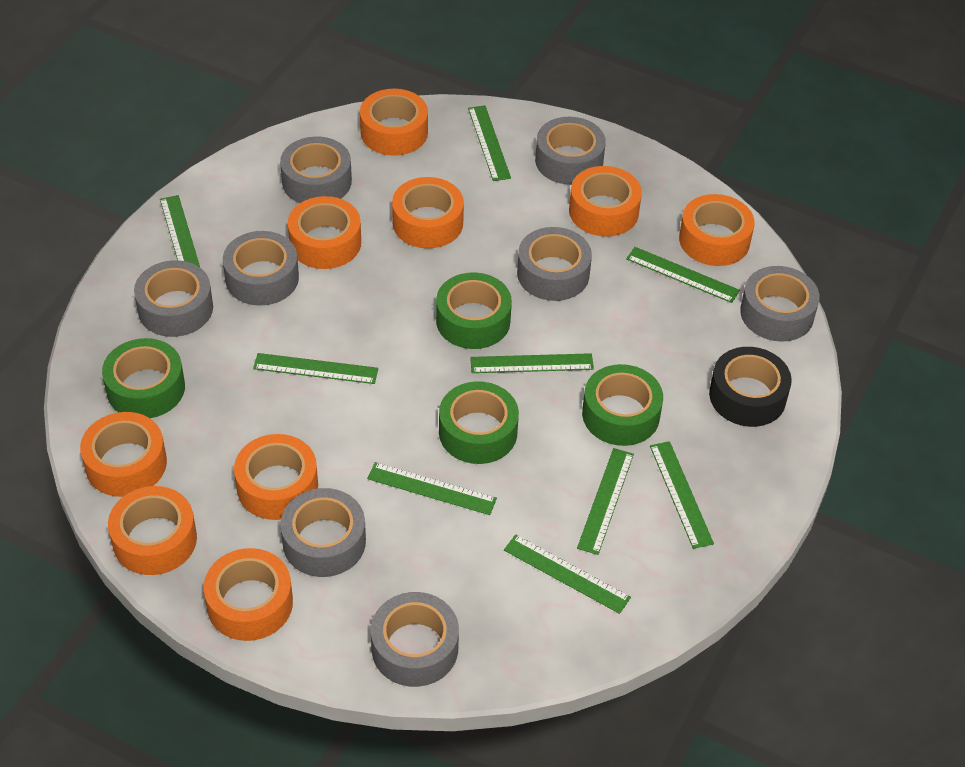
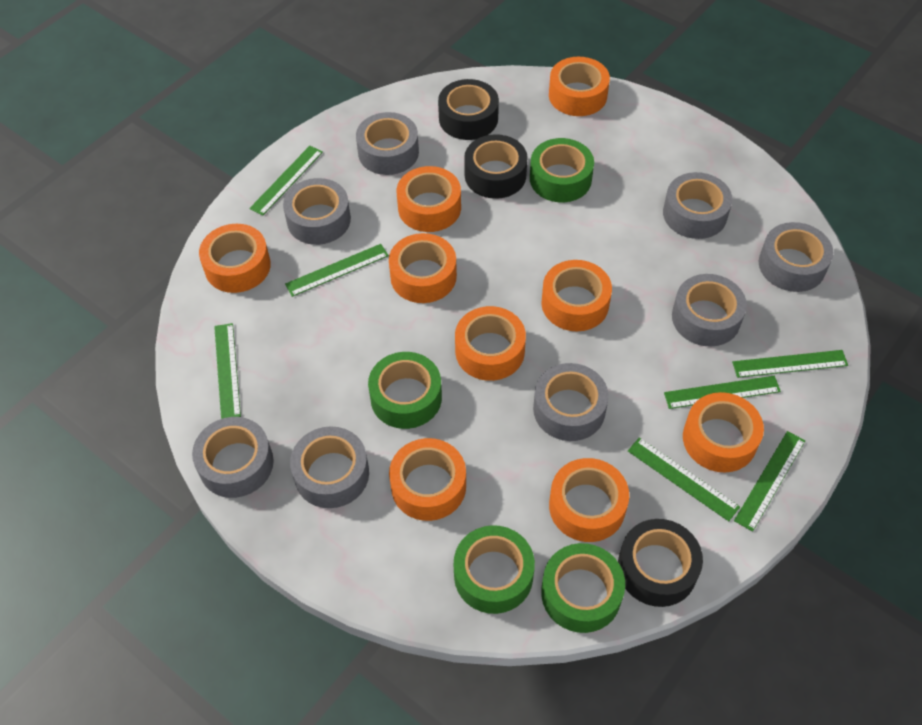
black tape: 1 -> 3
green ruler: 9 -> 7

